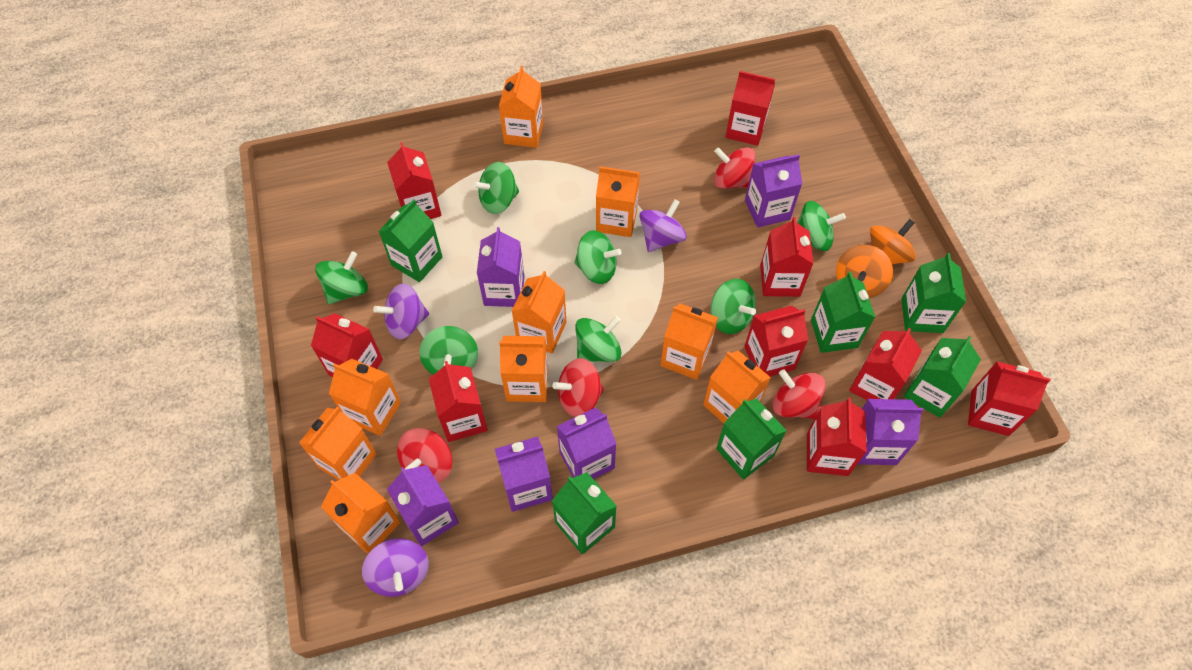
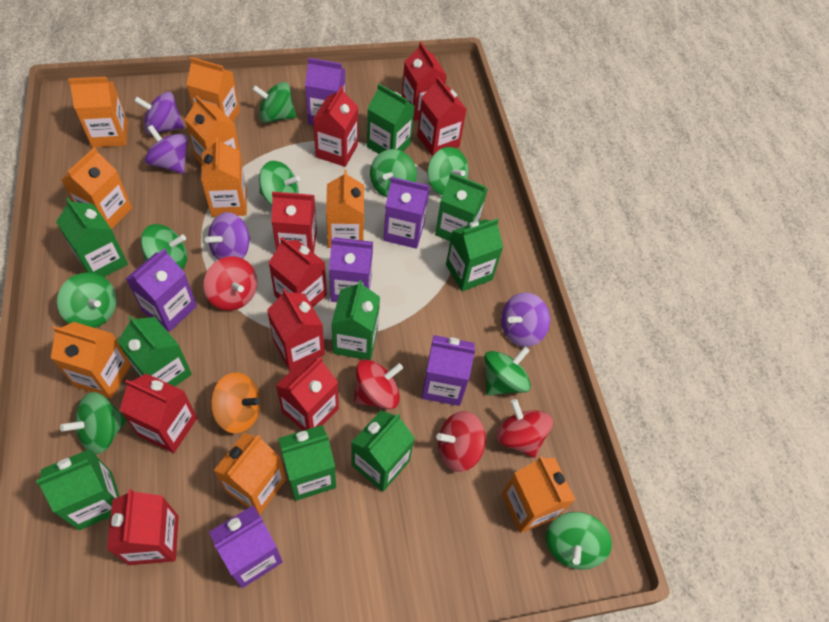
green carton: 6 -> 9
green spinning top: 7 -> 9
orange spinning top: 2 -> 1
purple spinning top: 3 -> 4

